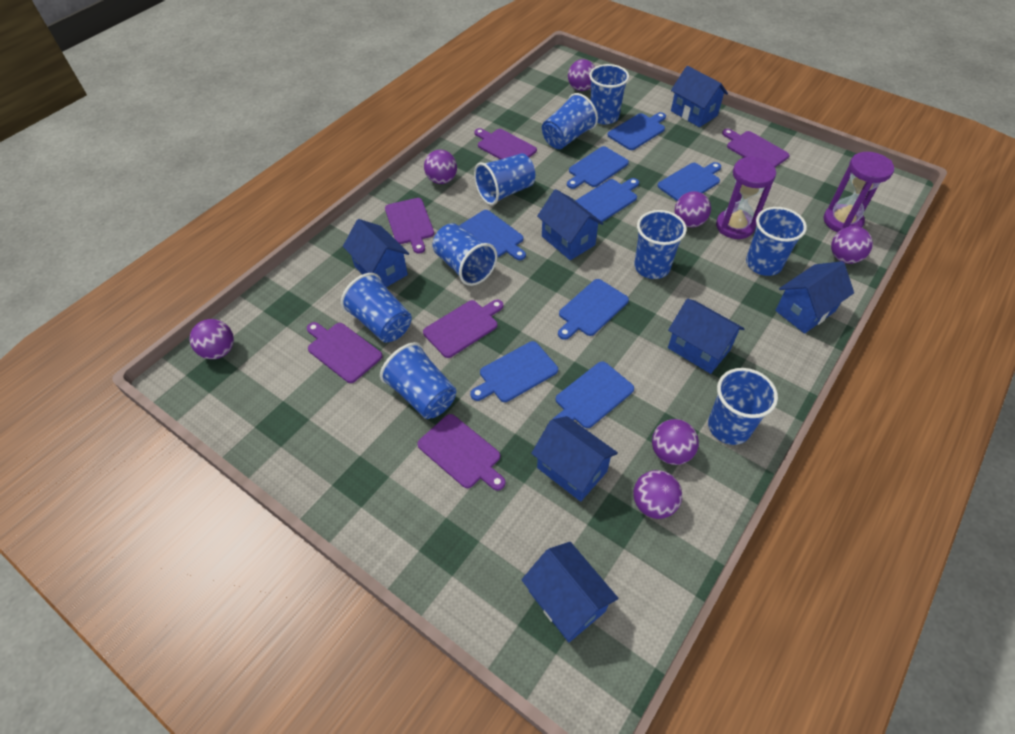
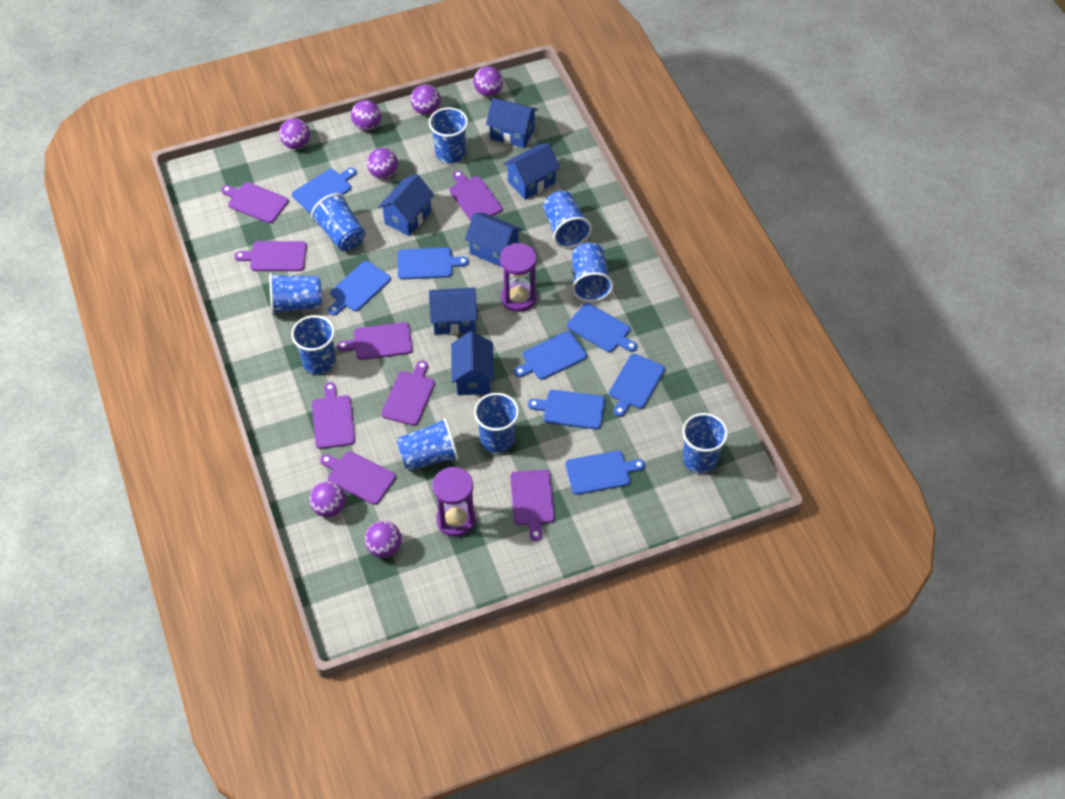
blue house: 7 -> 6
purple cutting board: 6 -> 8

